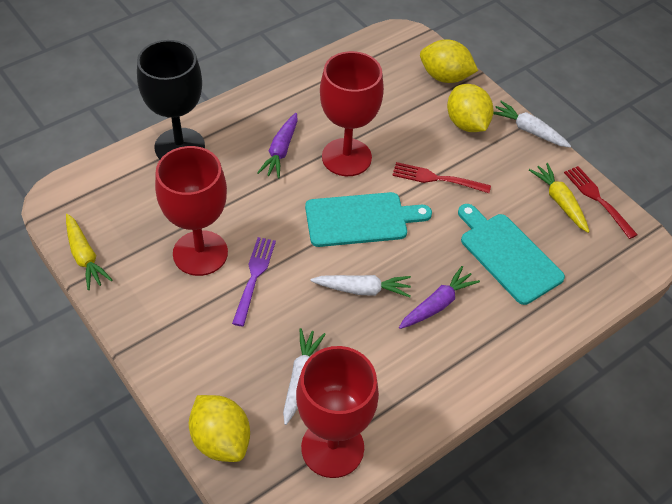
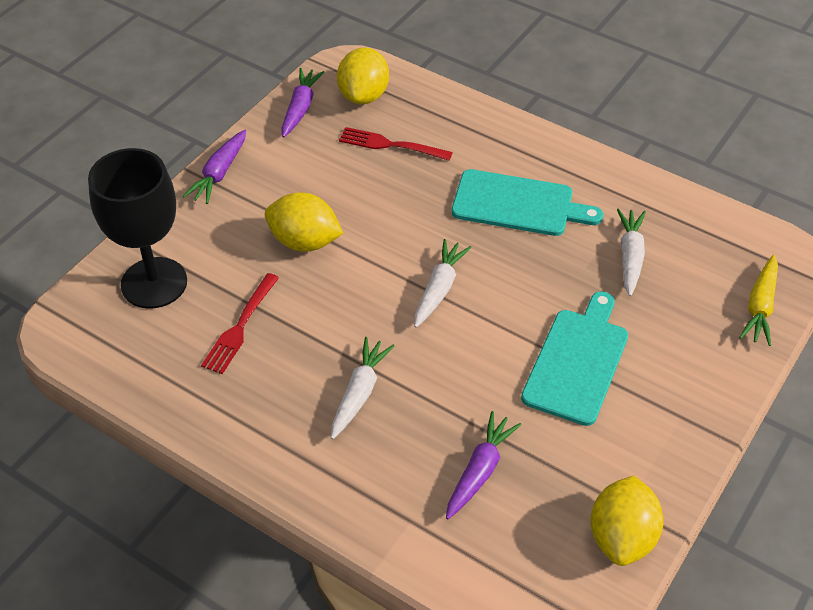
purple carrot: 2 -> 3
purple fork: 1 -> 0
red goblet: 3 -> 0
yellow carrot: 2 -> 1

